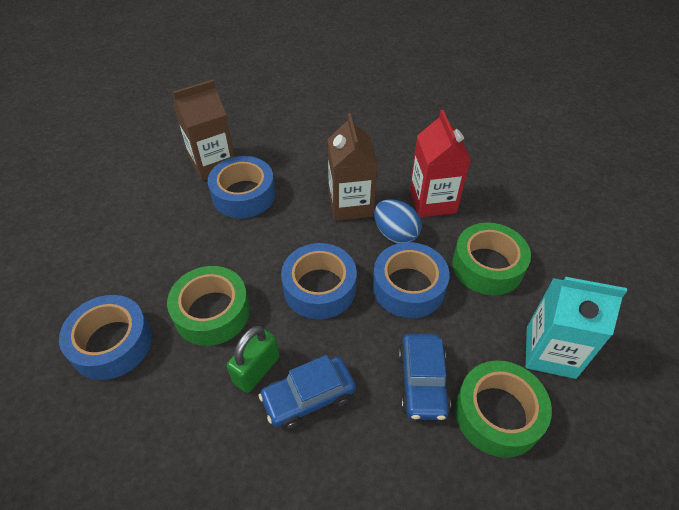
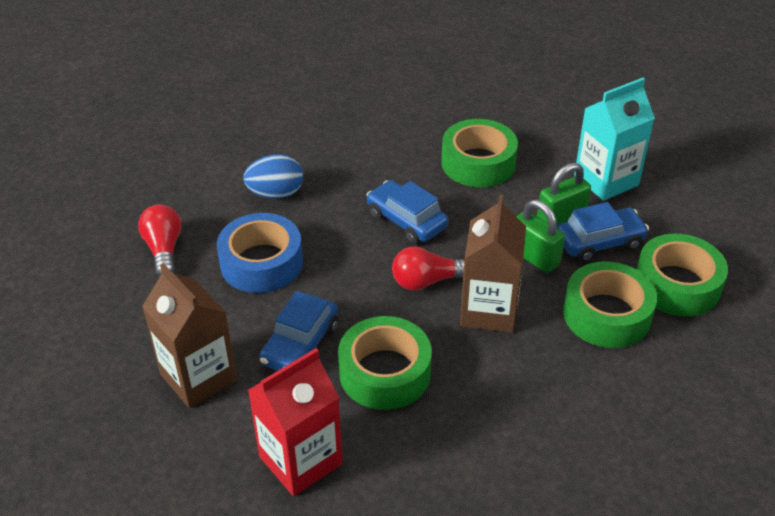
blue car: 2 -> 3
blue tape: 4 -> 1
green padlock: 1 -> 2
green tape: 3 -> 4
red light bulb: 0 -> 2

